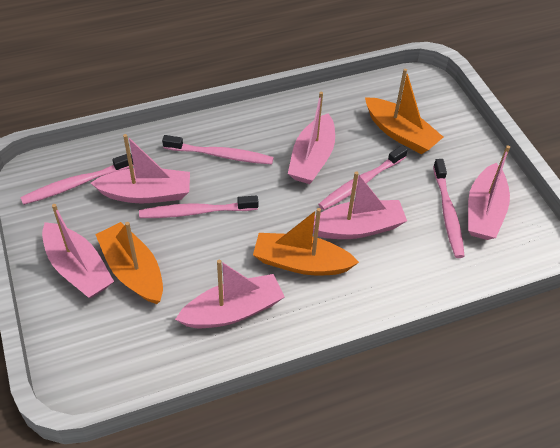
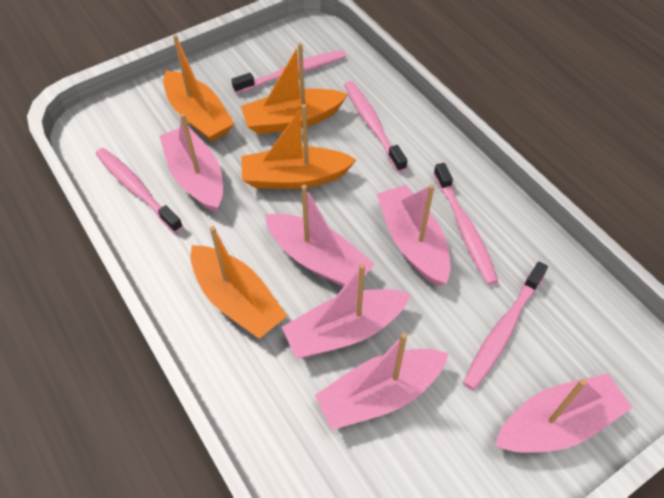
orange boat: 3 -> 4

